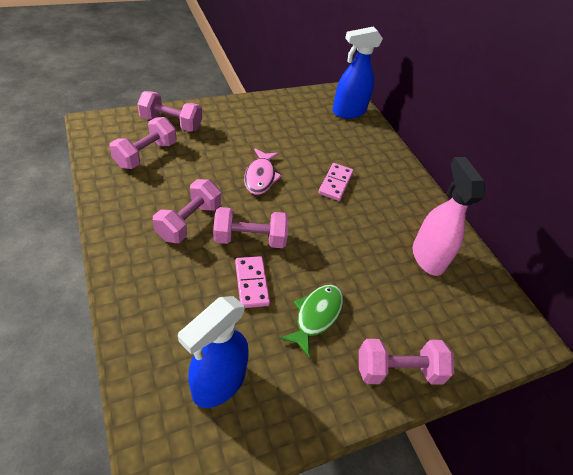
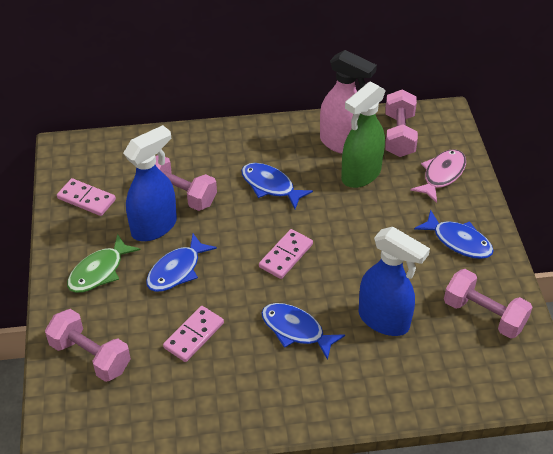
blue fish: 0 -> 4
green spray bottle: 0 -> 1
pink domino: 2 -> 3
pink dumbbell: 5 -> 4

